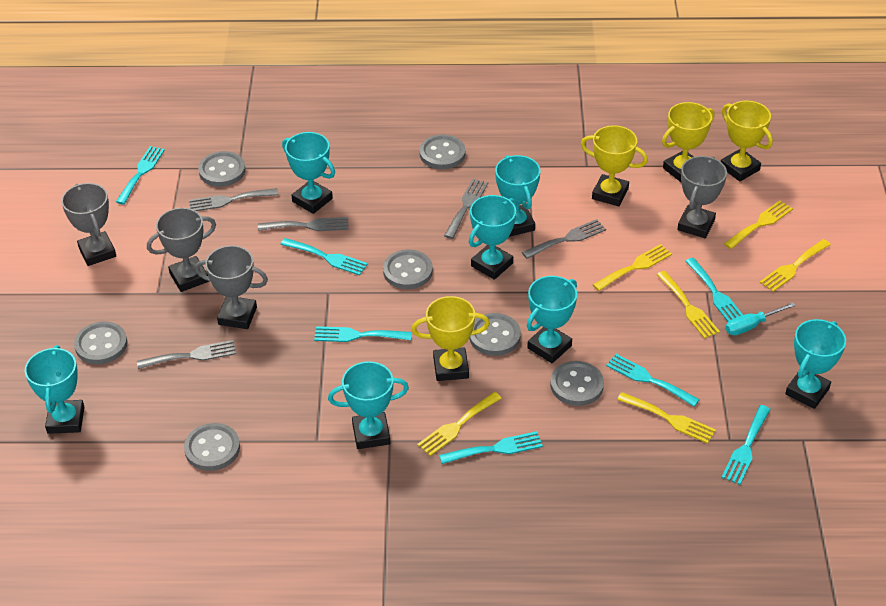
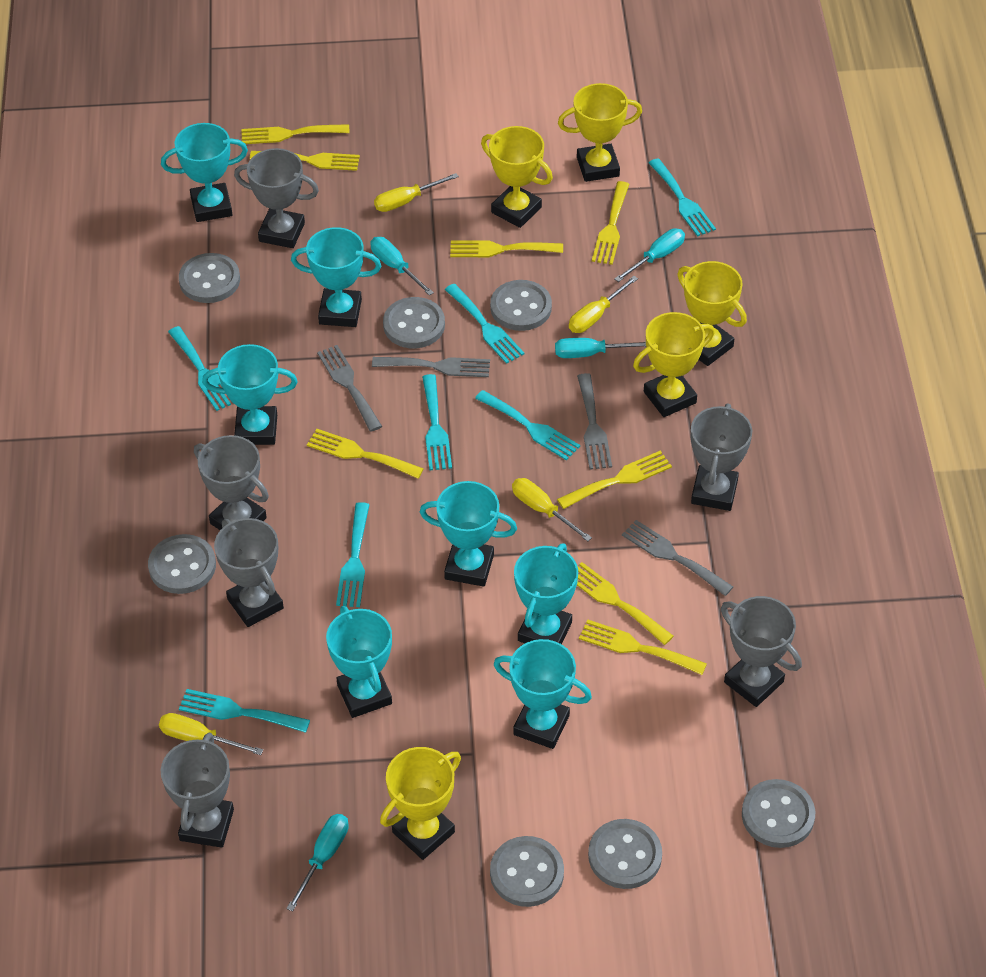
grey fork: 5 -> 4
grey trophy: 4 -> 6
turquoise screwdriver: 1 -> 4
yellow fork: 6 -> 8
yellow screwdriver: 0 -> 4
yellow trophy: 4 -> 5

